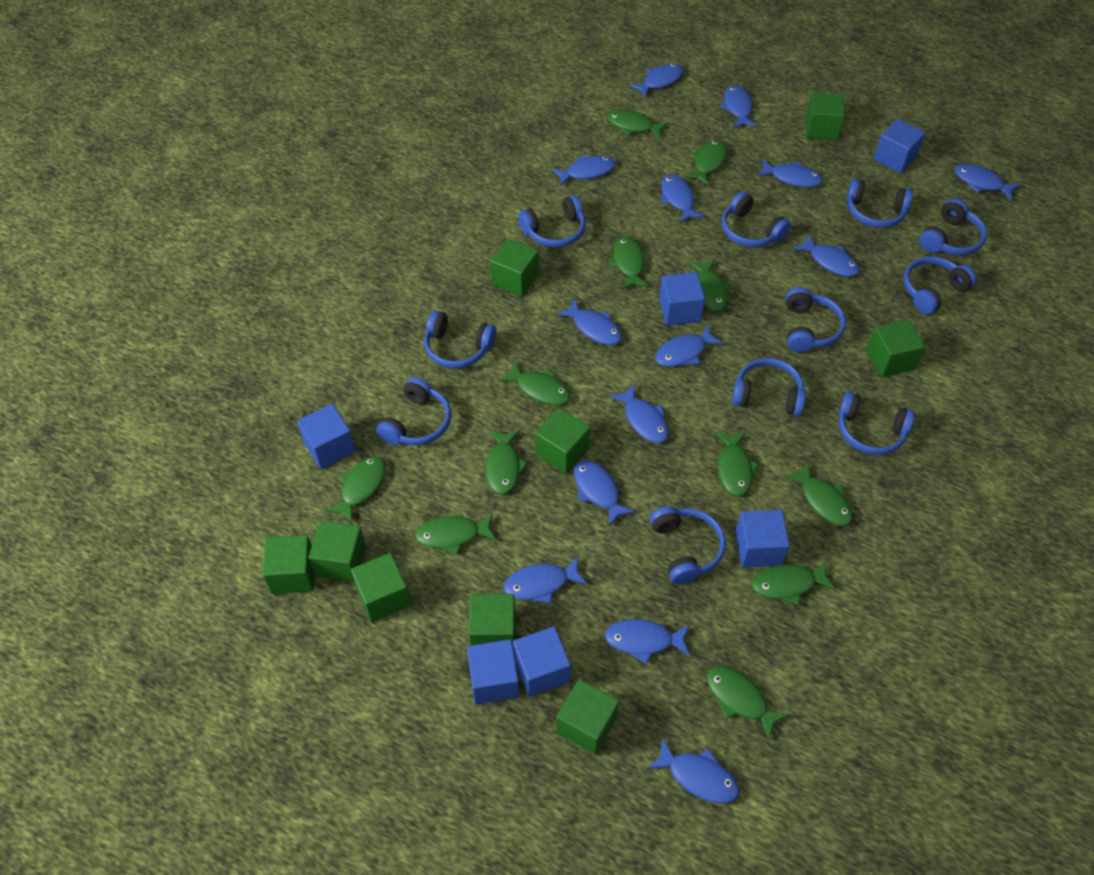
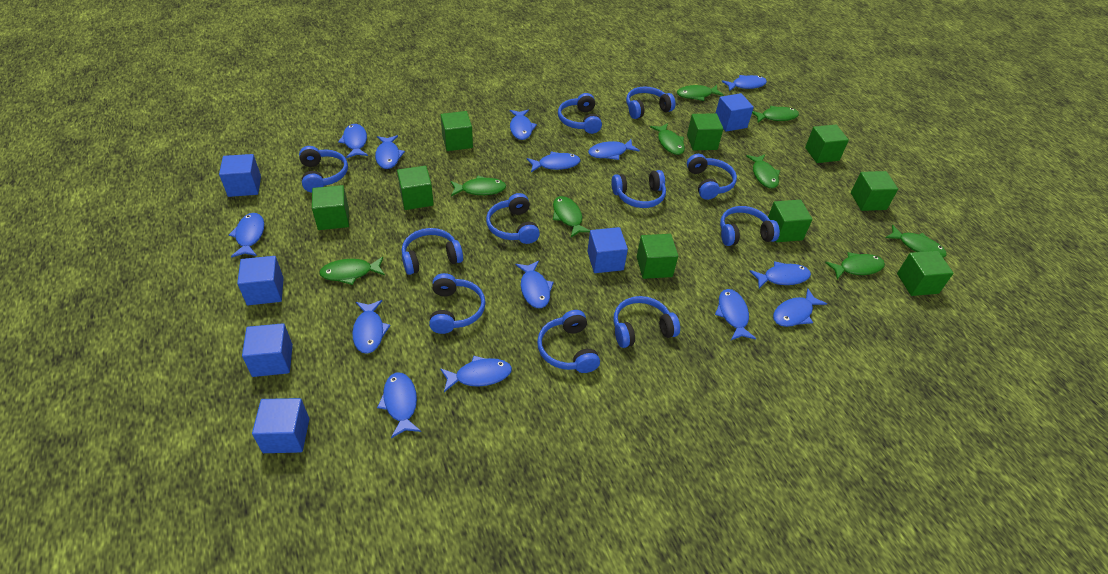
green fish: 12 -> 9

